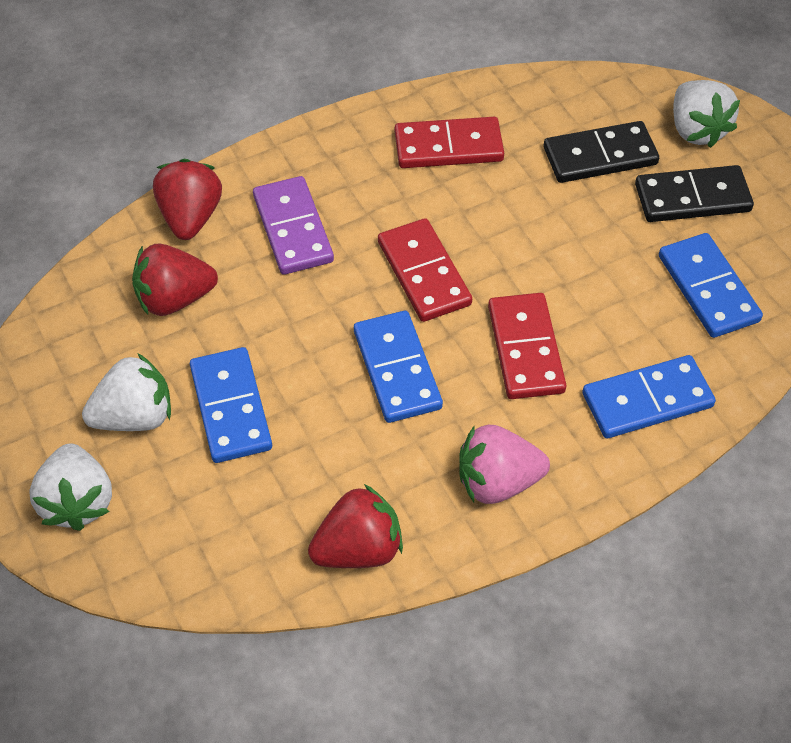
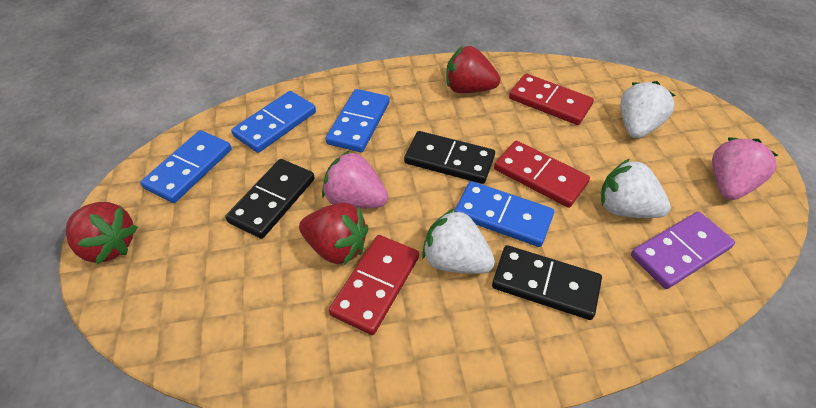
black domino: 2 -> 3
pink strawberry: 1 -> 2

